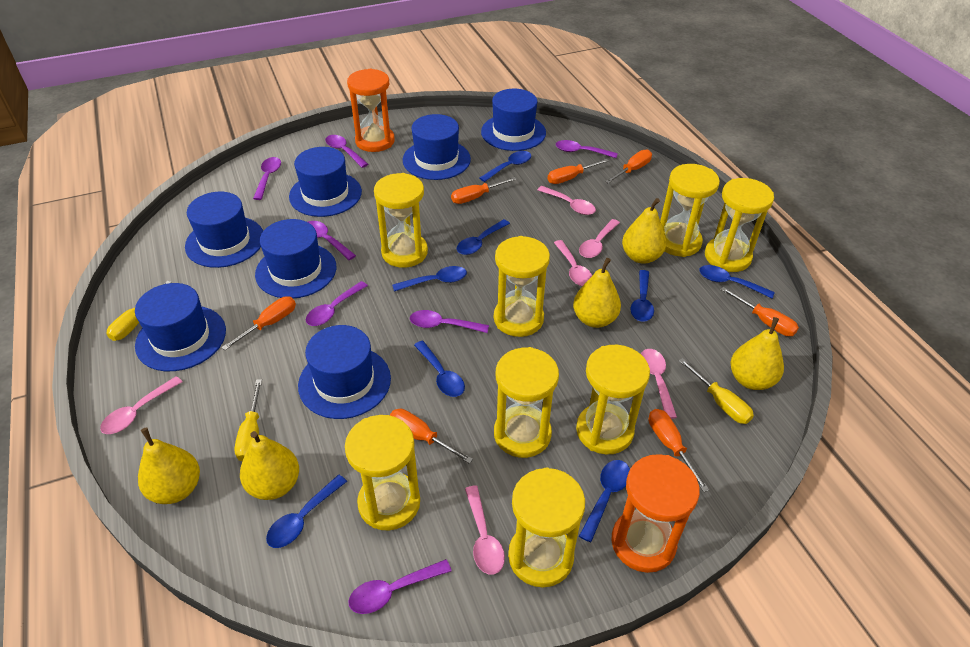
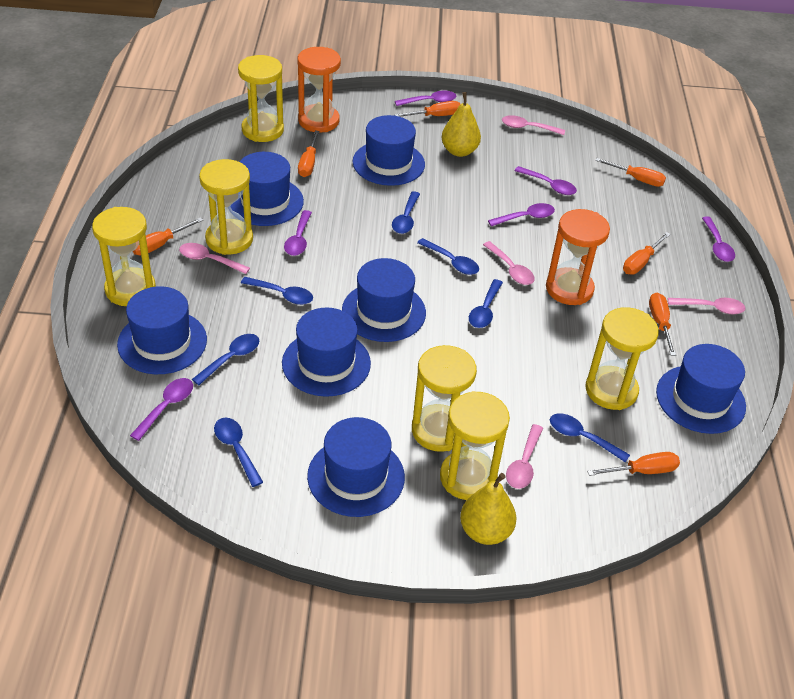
blue spoon: 8 -> 7
pink spoon: 6 -> 5
purple spoon: 7 -> 6
yellow hourglass: 8 -> 6
yellow pear: 5 -> 2
yellow screwdriver: 3 -> 0

